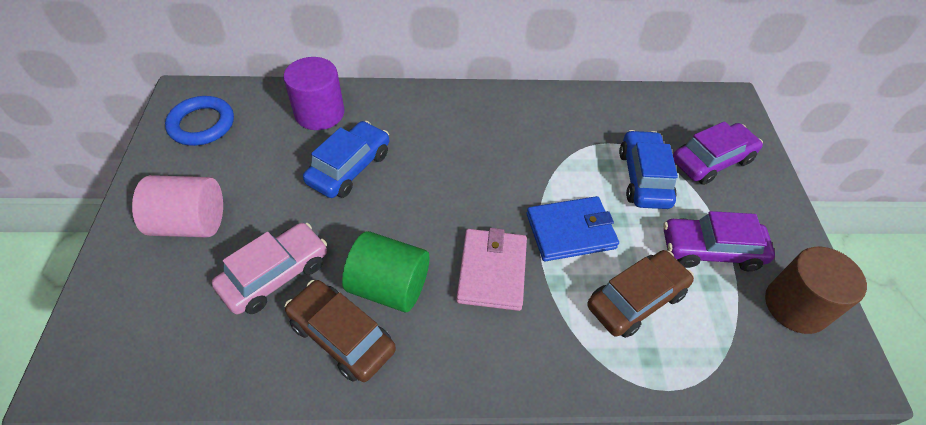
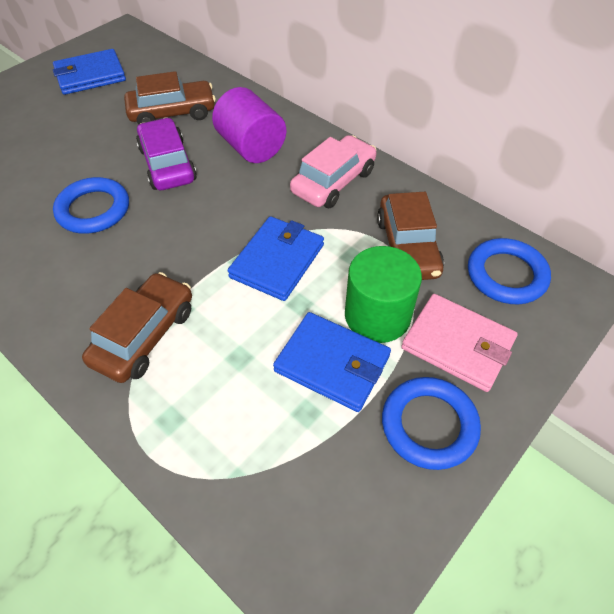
blue car: 2 -> 0
blue ring: 1 -> 3
blue wallet: 1 -> 3
brown car: 2 -> 3
brown cylinder: 1 -> 0
pink cylinder: 1 -> 0
purple car: 2 -> 1

